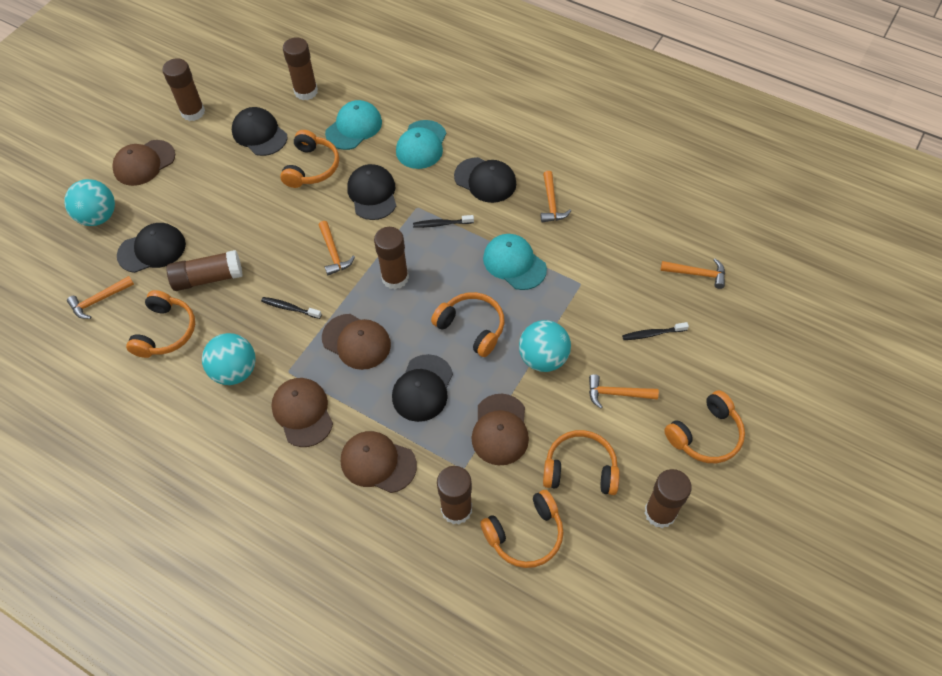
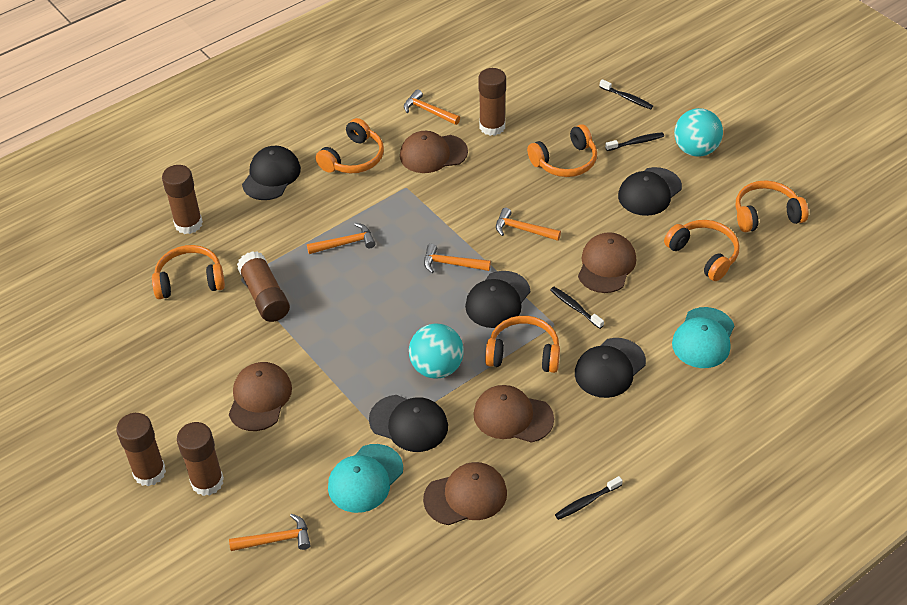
black toothbrush: 3 -> 4
brown glue stick: 6 -> 5
turquoise ball: 3 -> 2
turquoise cap: 3 -> 2

